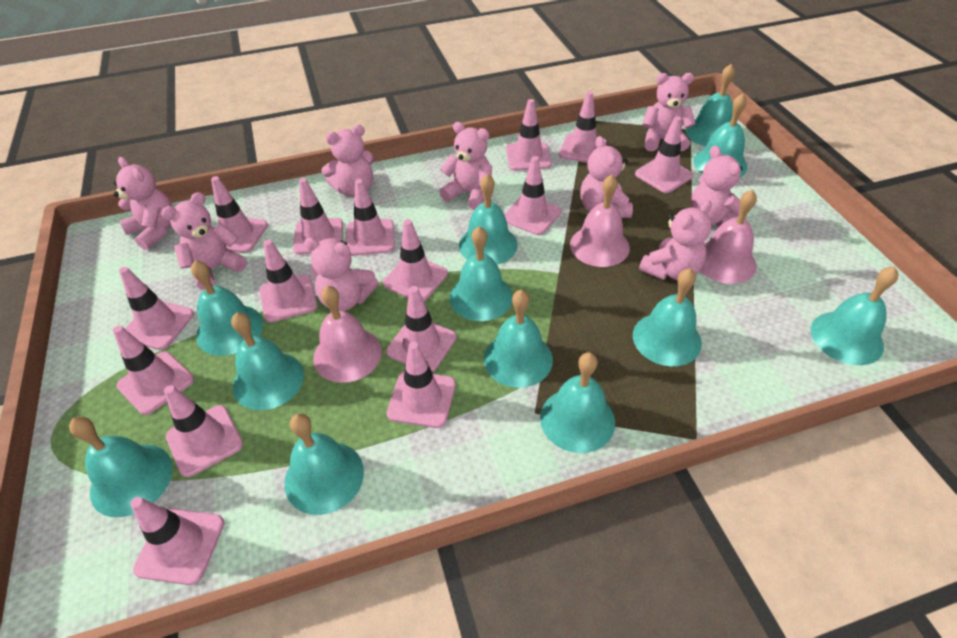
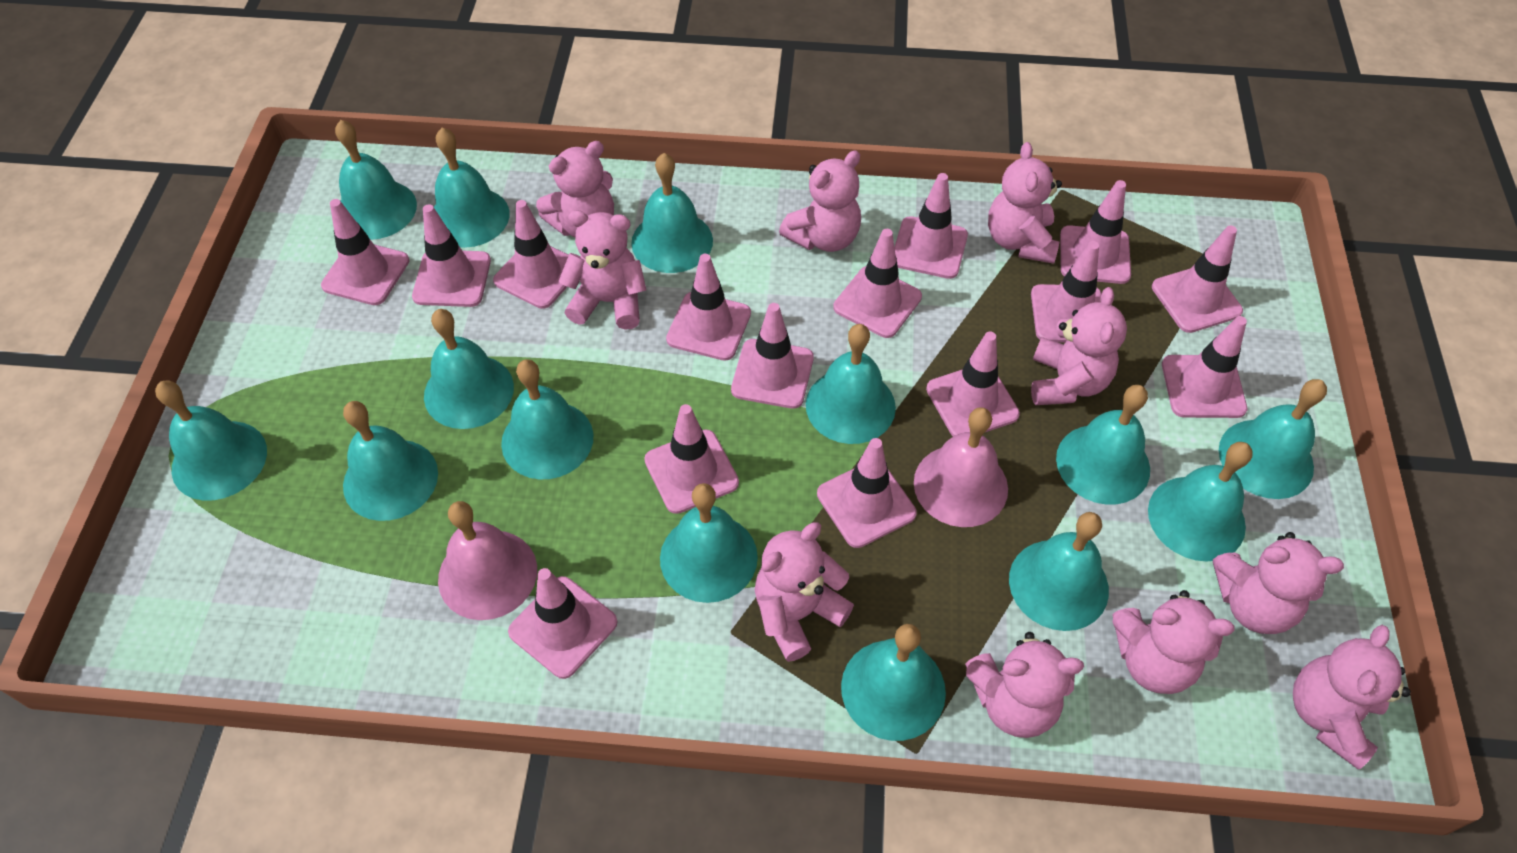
pink bell: 3 -> 2
pink teddy bear: 9 -> 10
turquoise bell: 12 -> 14

